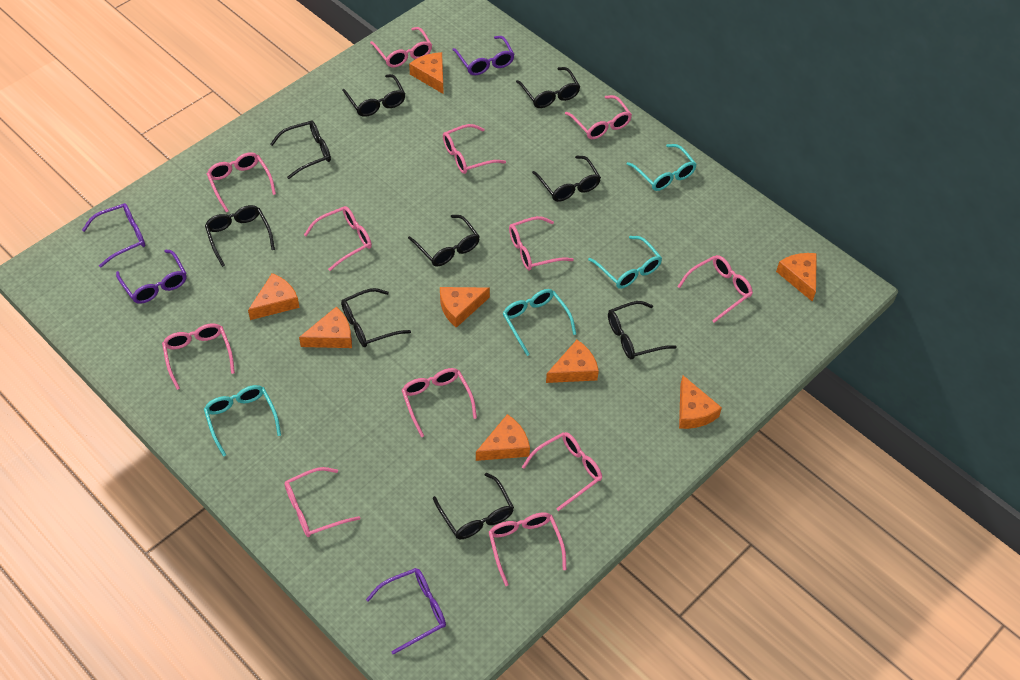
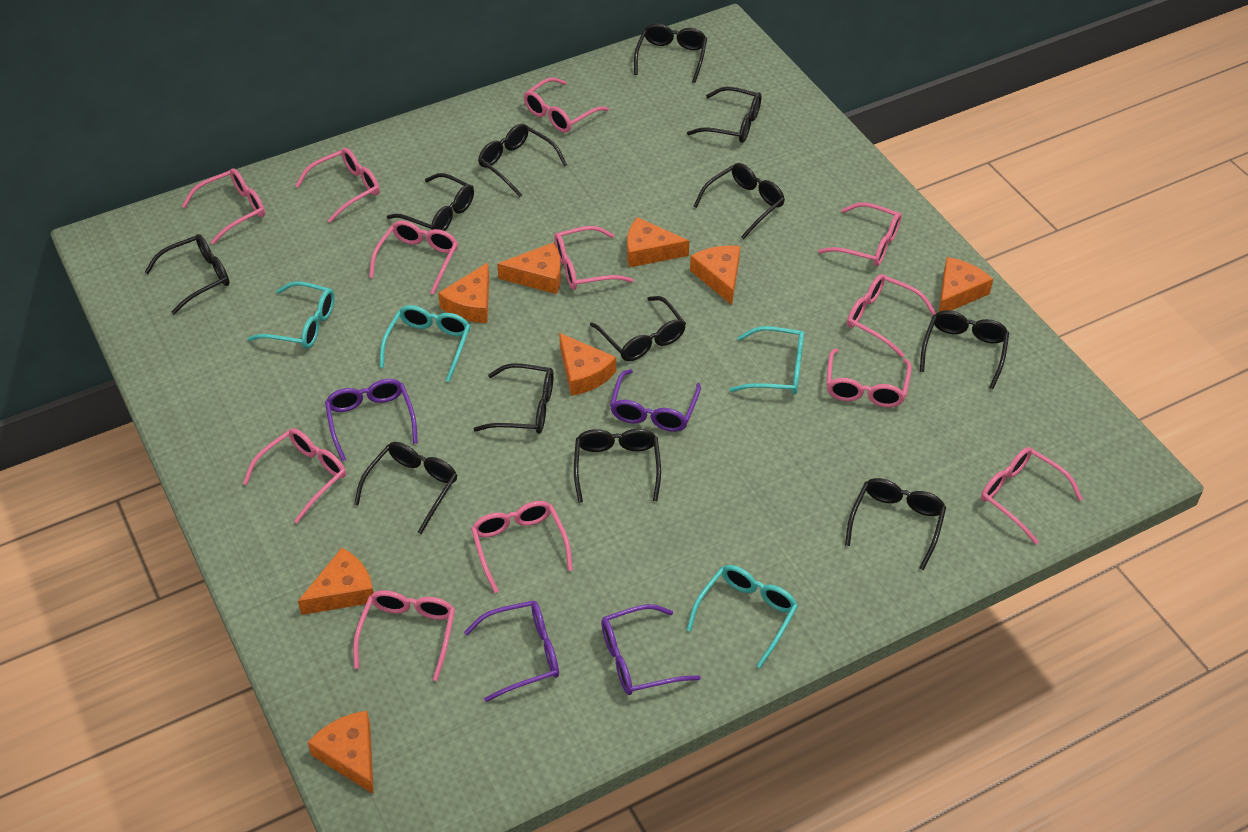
black glasses: 9 -> 12

